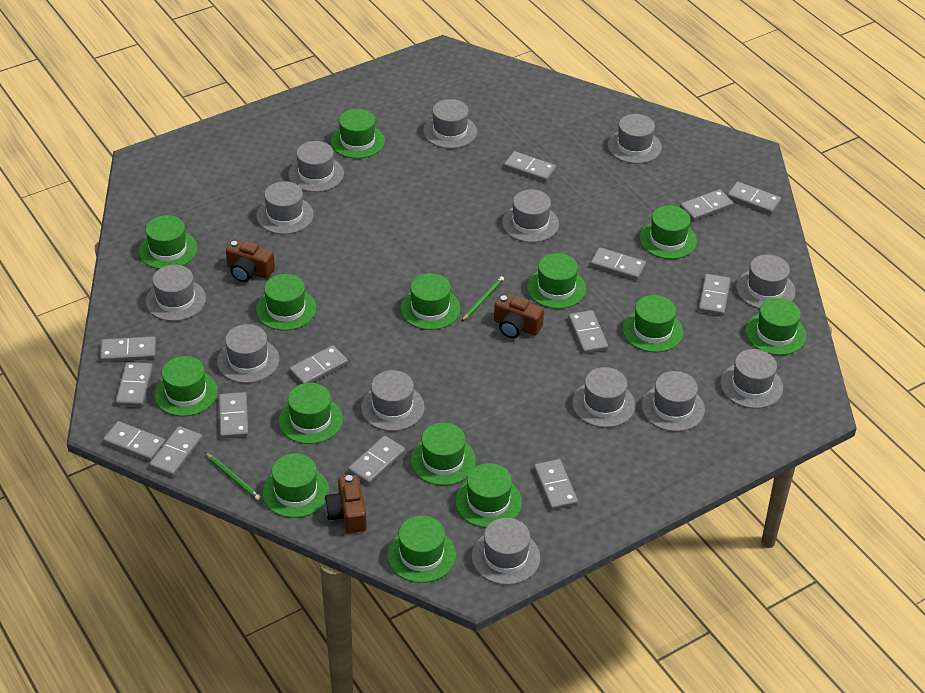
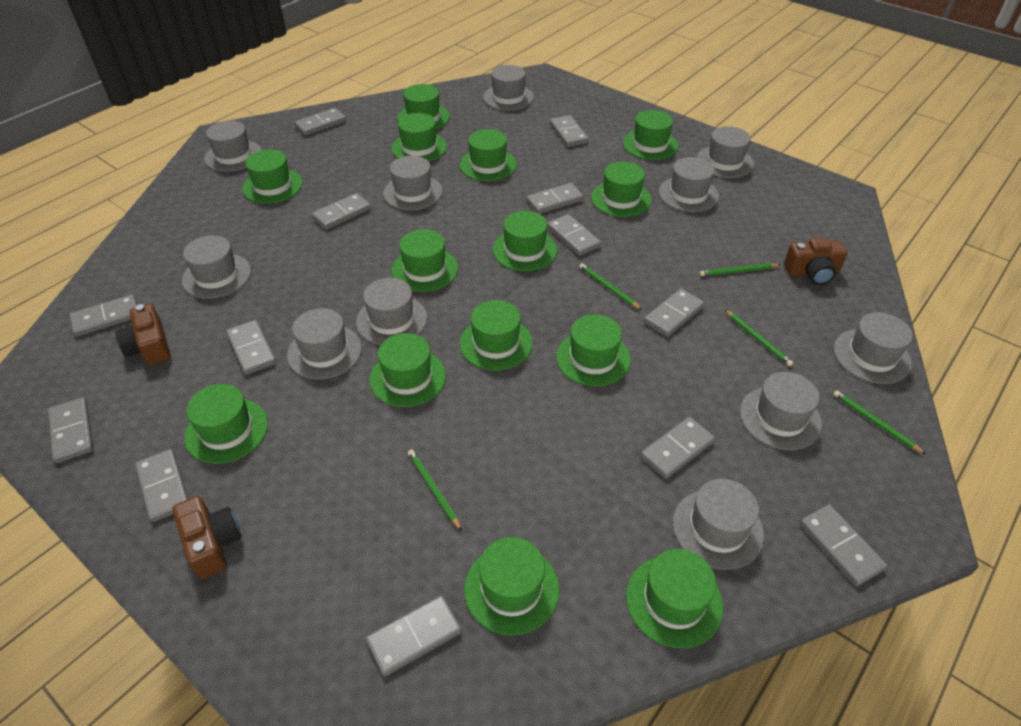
green pencil: 2 -> 5
grey domino: 14 -> 13
grey hat: 13 -> 11

